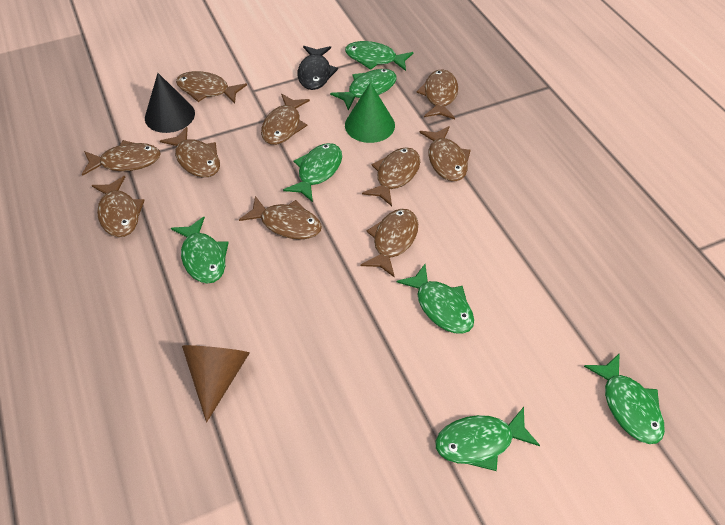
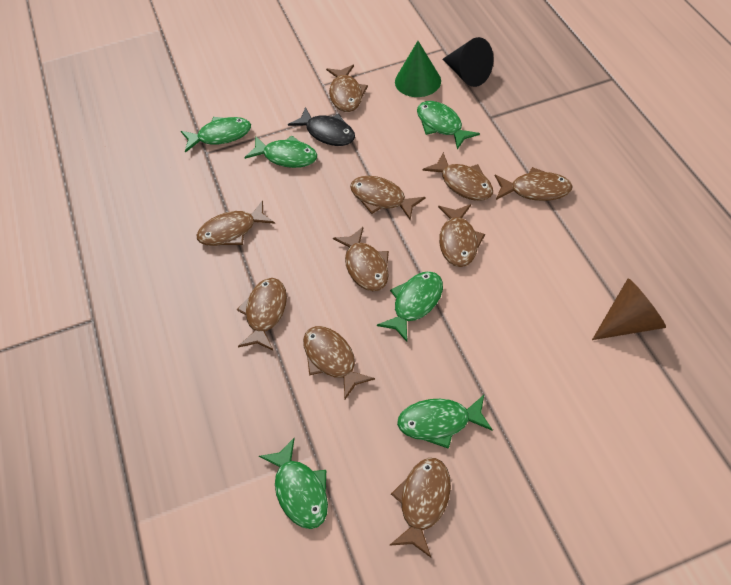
green fish: 7 -> 6

